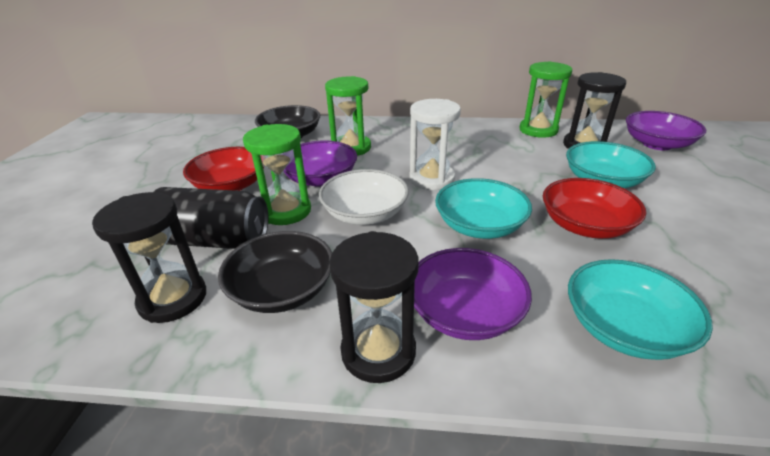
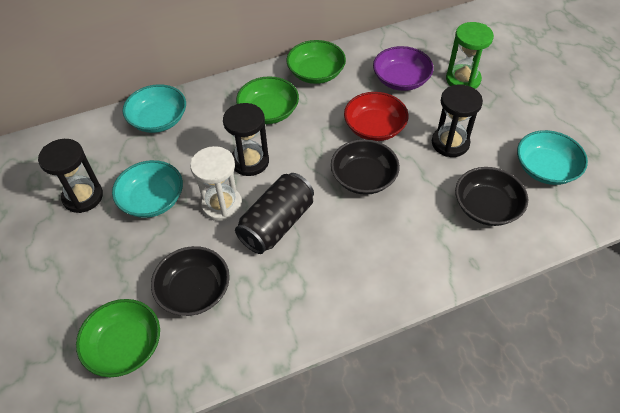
black bowl: 2 -> 3
green bowl: 0 -> 3
green hourglass: 3 -> 1
purple bowl: 3 -> 1
red bowl: 2 -> 1
white bowl: 1 -> 0

